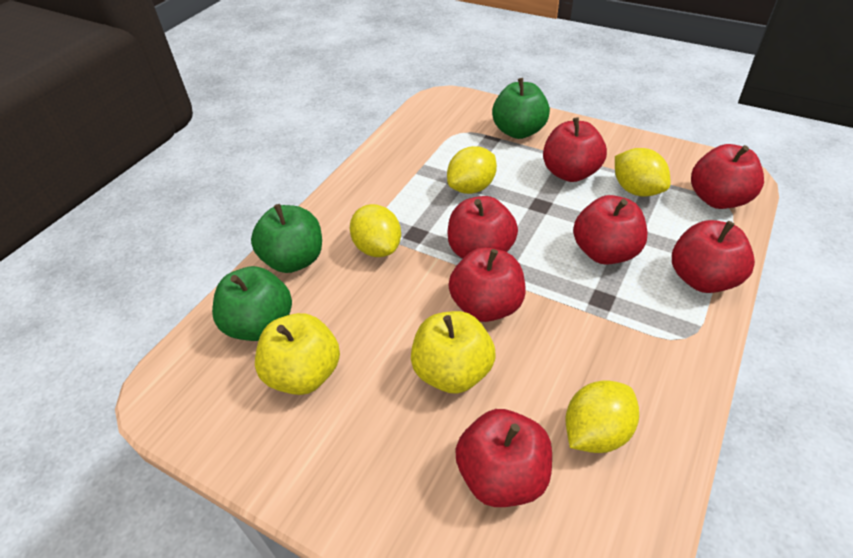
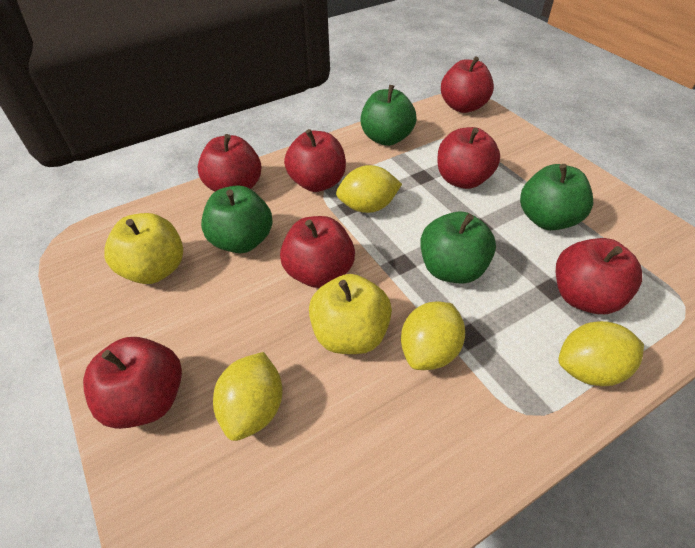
green apple: 3 -> 4

